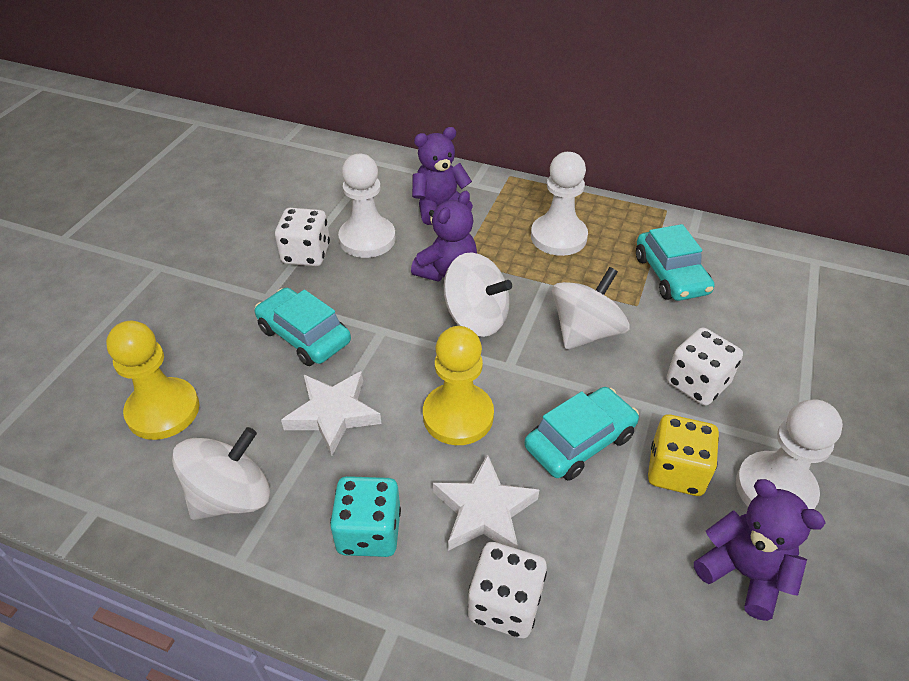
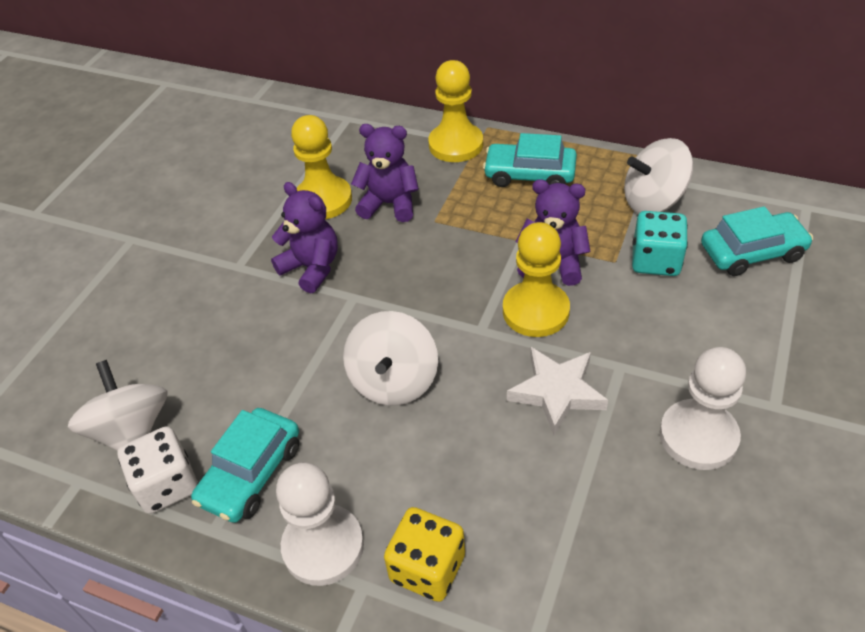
white dice: 3 -> 1
white pawn: 3 -> 2
white star: 2 -> 1
yellow pawn: 2 -> 3

